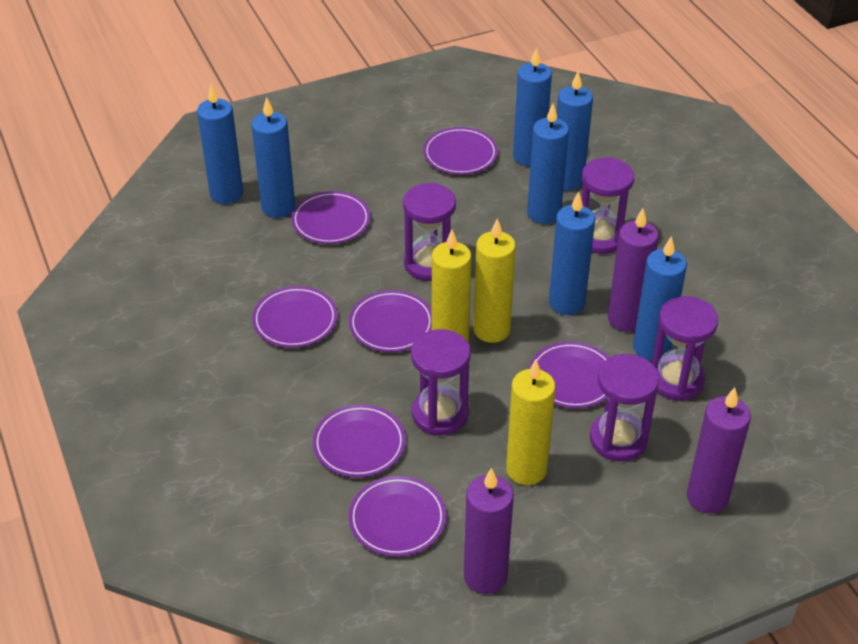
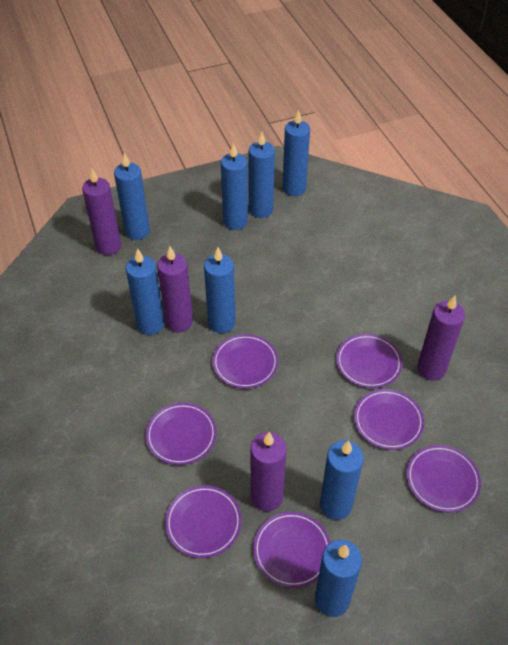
blue candle: 7 -> 8
purple candle: 3 -> 4
purple hourglass: 5 -> 0
yellow candle: 3 -> 0

